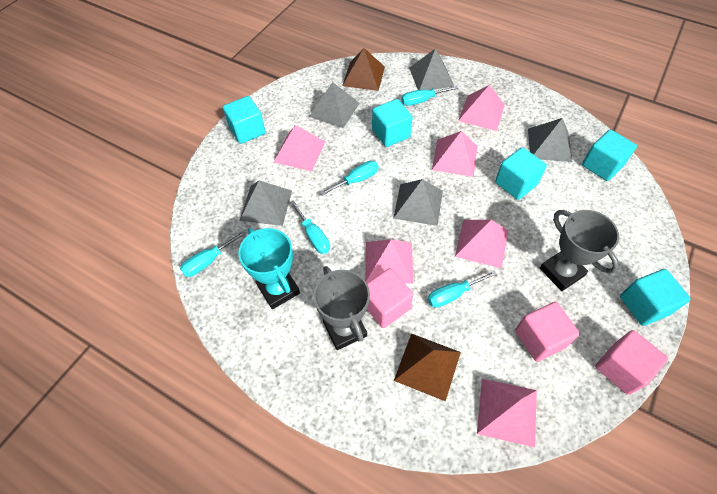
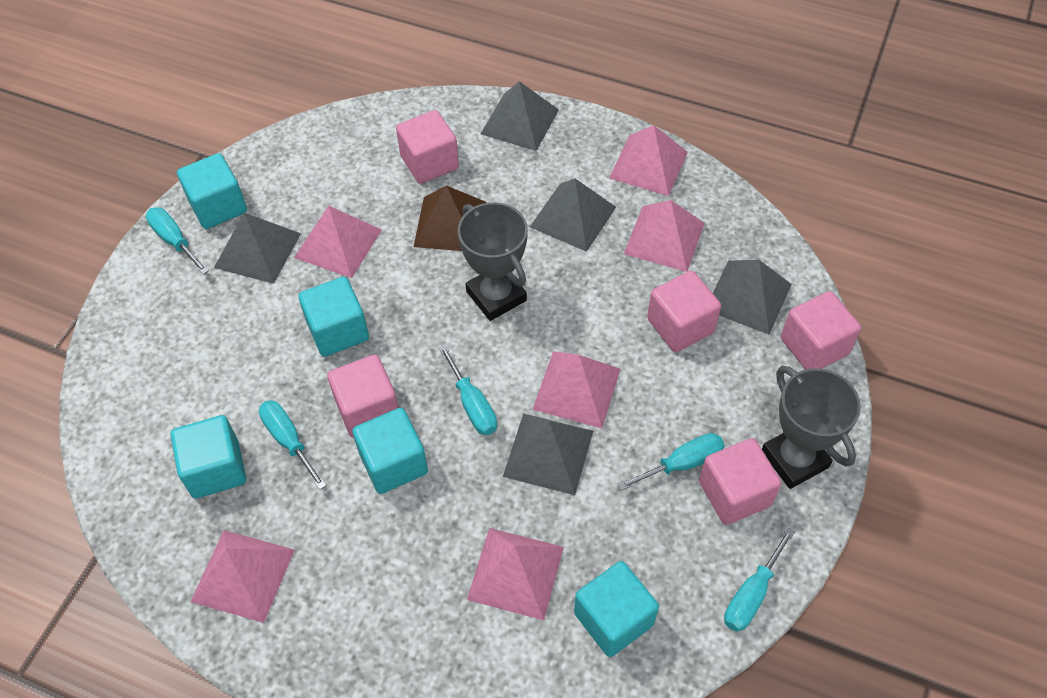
brown pyramid: 2 -> 1
pink cube: 3 -> 5
turquoise trophy: 1 -> 0

